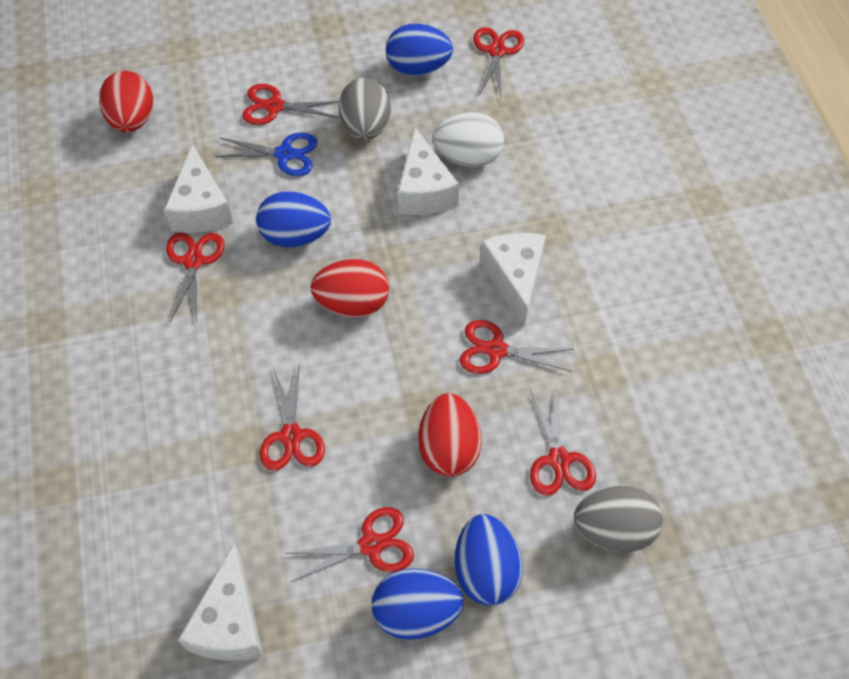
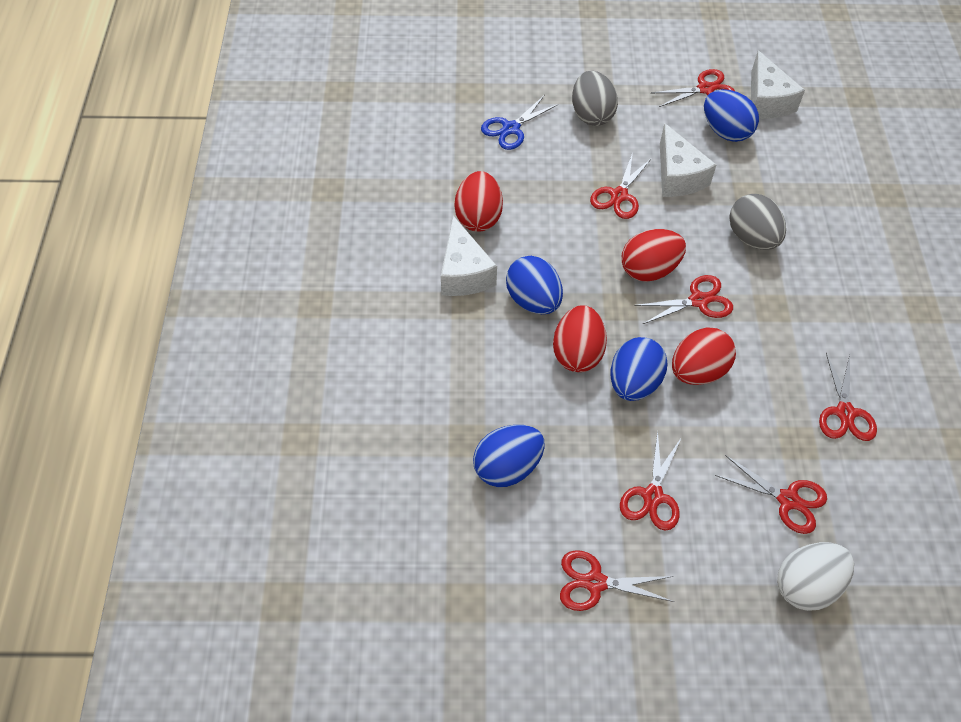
red egg: 3 -> 4
white cheese: 4 -> 3

